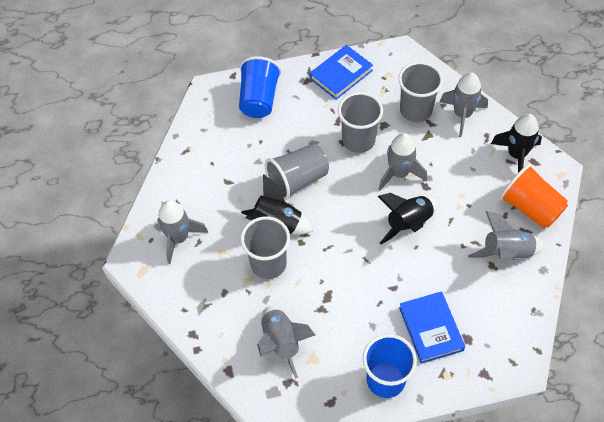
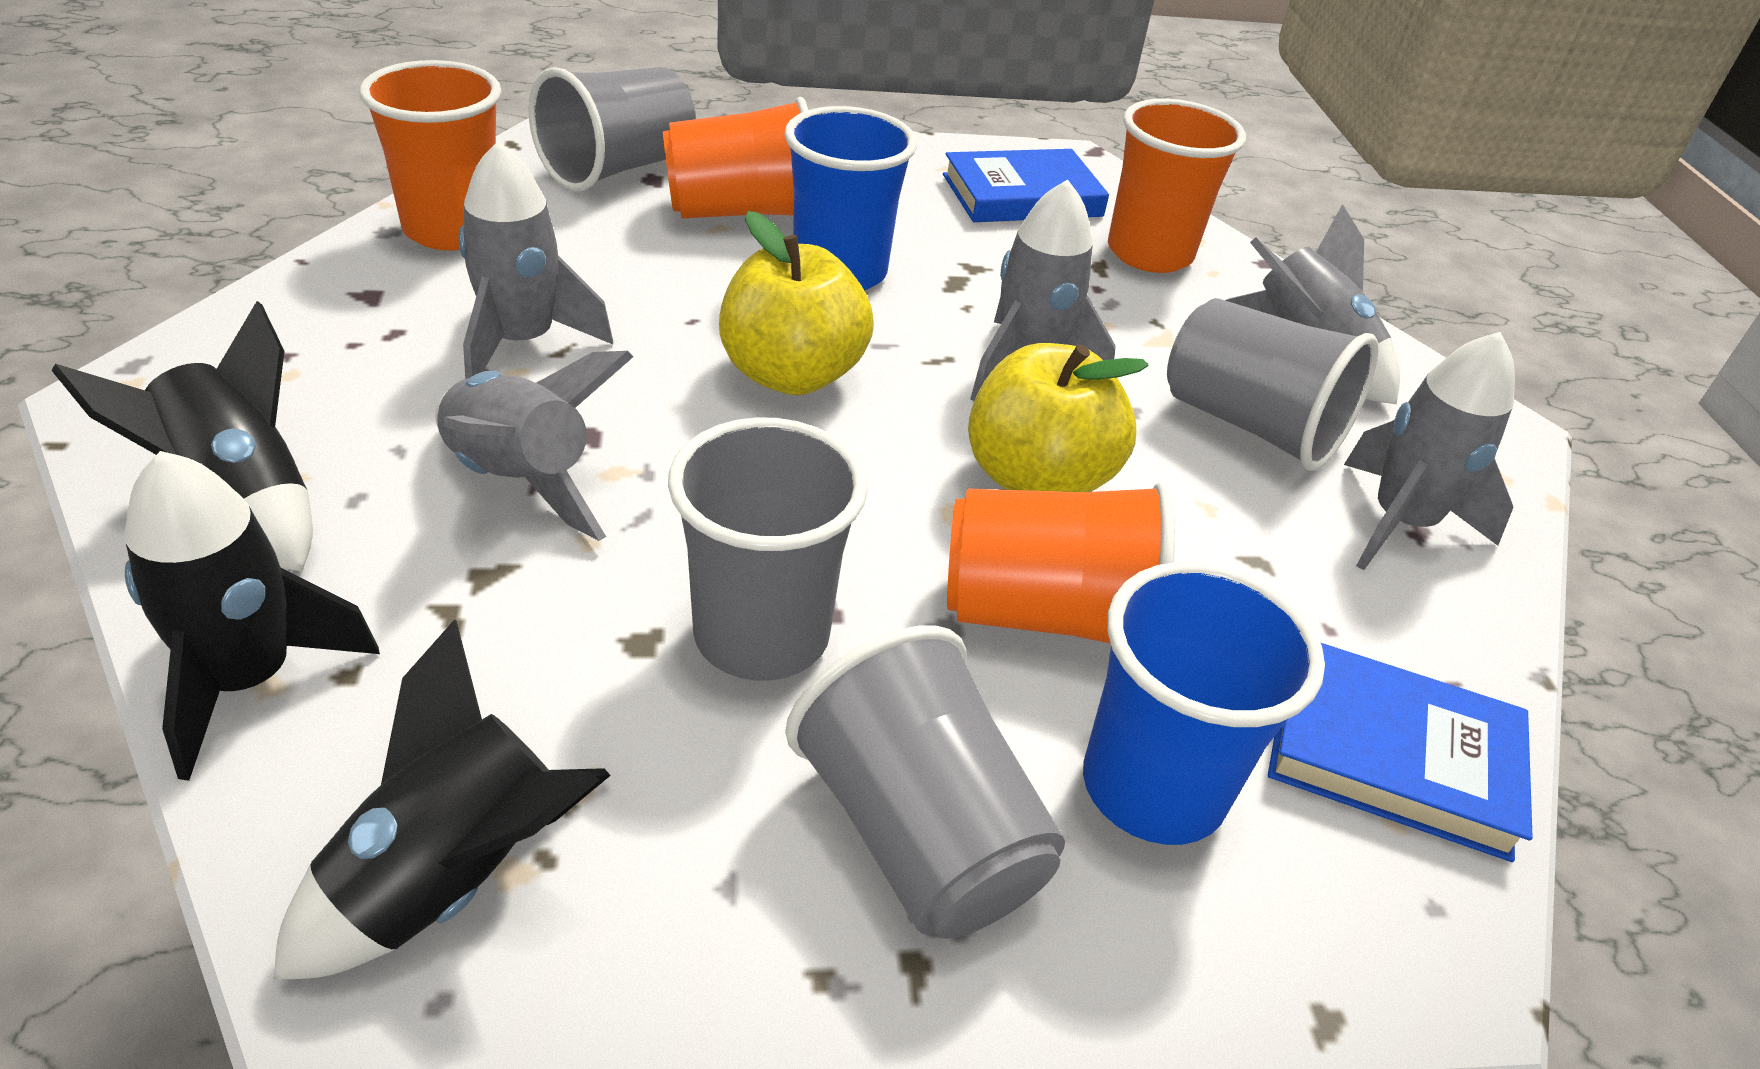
orange cup: 1 -> 4
yellow apple: 0 -> 2

